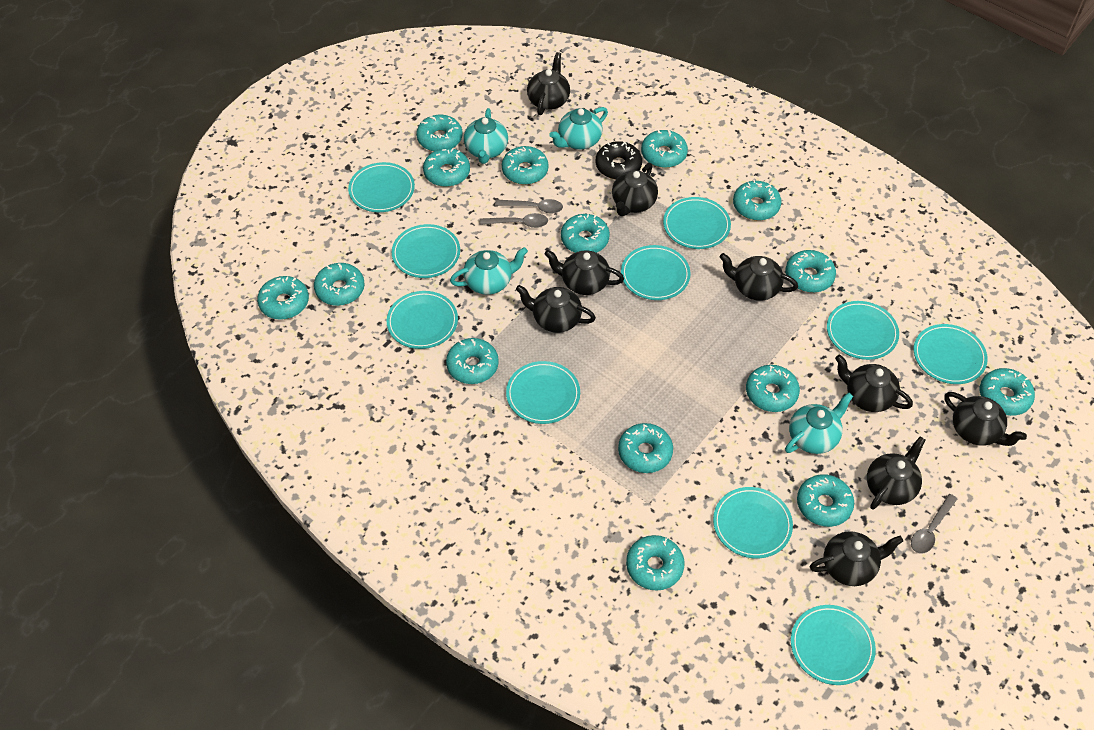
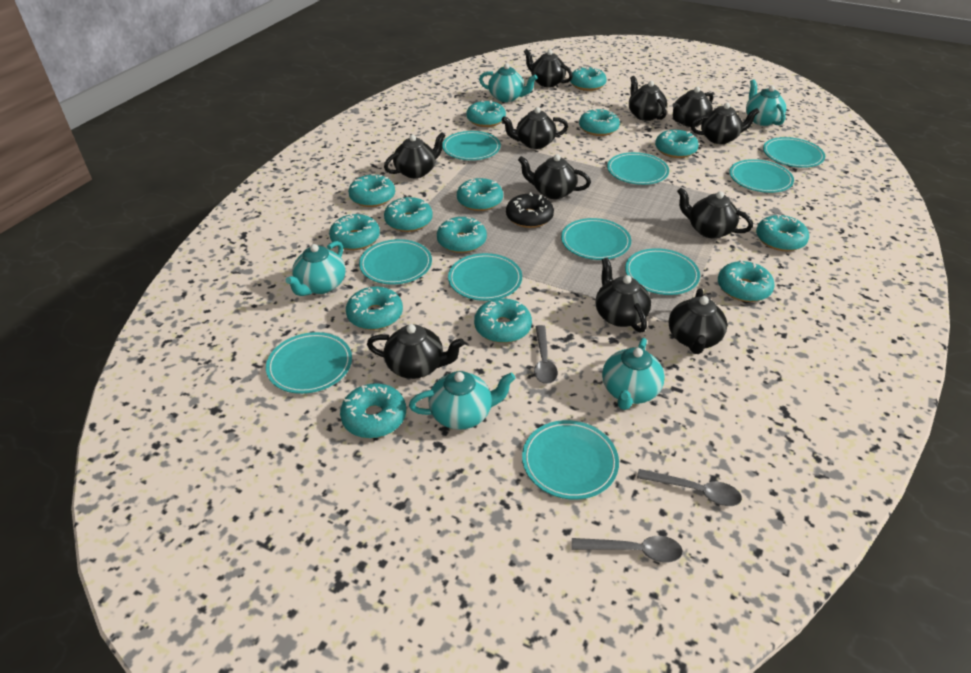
black teapot: 9 -> 11
turquoise donut: 15 -> 14
turquoise teapot: 4 -> 5

